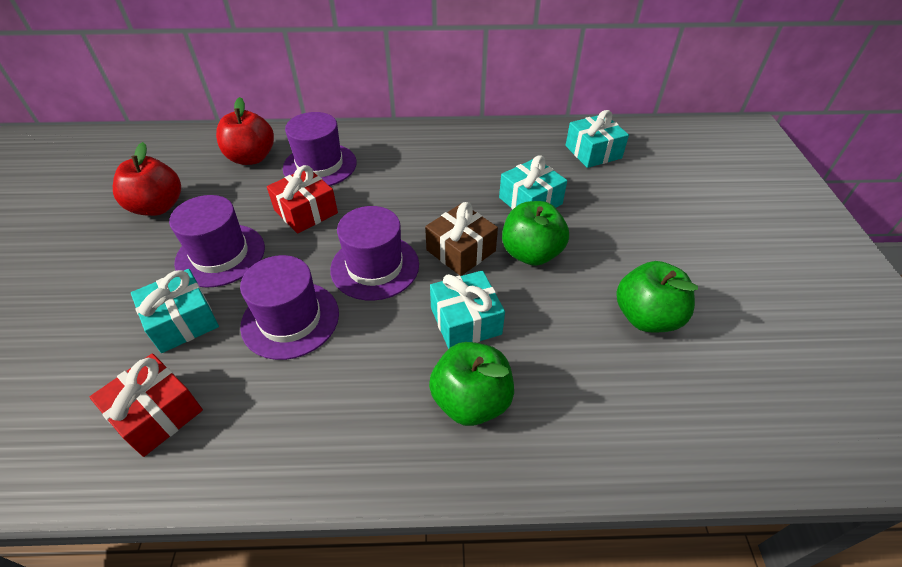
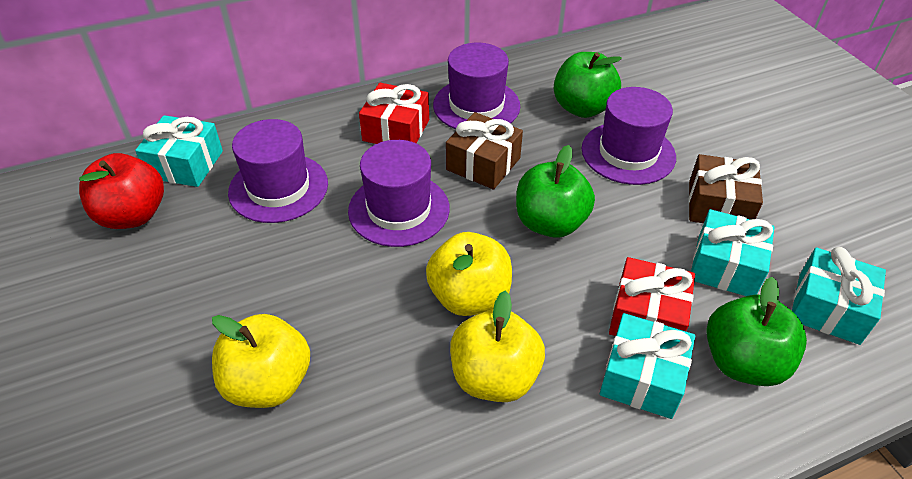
brown gift: 1 -> 2
red apple: 2 -> 1
yellow apple: 0 -> 3

